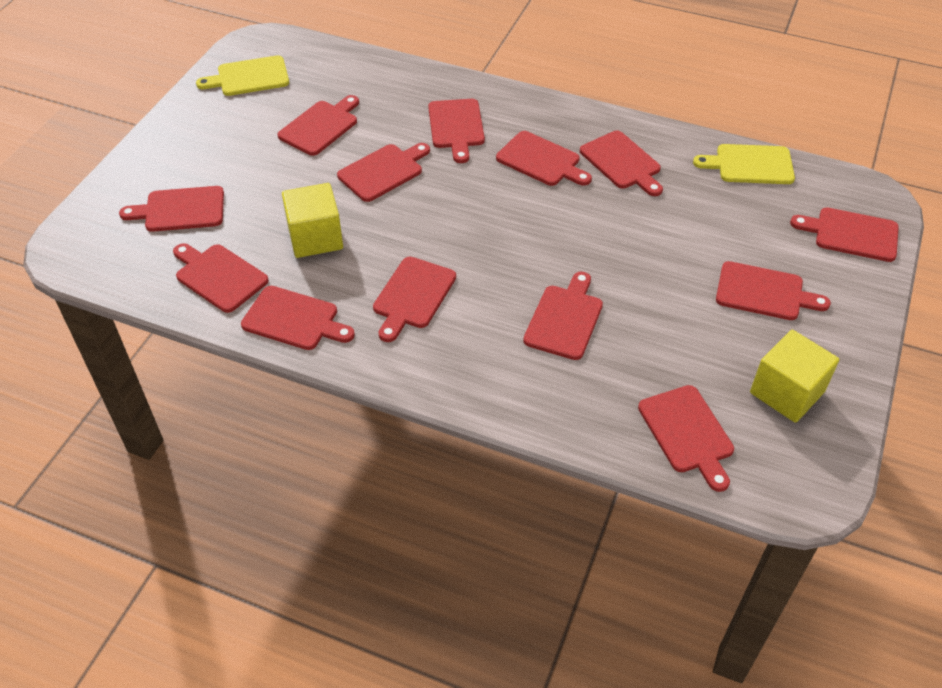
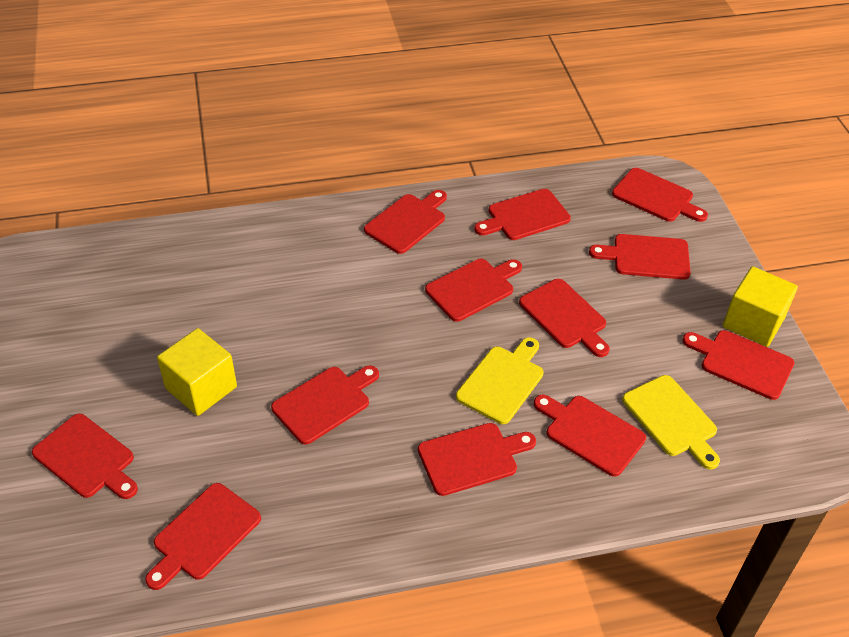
red cutting board: 13 -> 12

